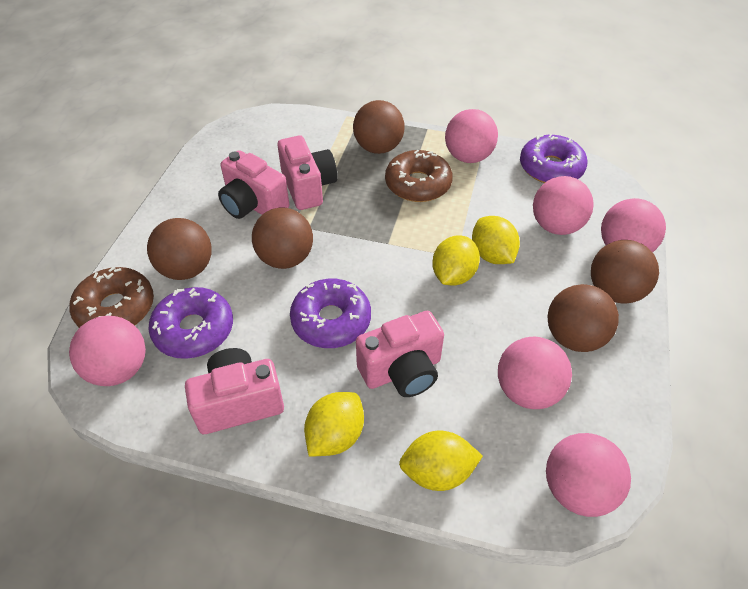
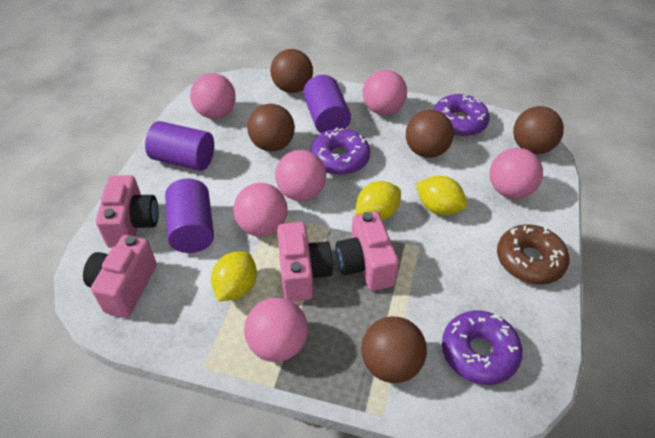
brown donut: 2 -> 1
purple cylinder: 0 -> 3
yellow lemon: 4 -> 3

